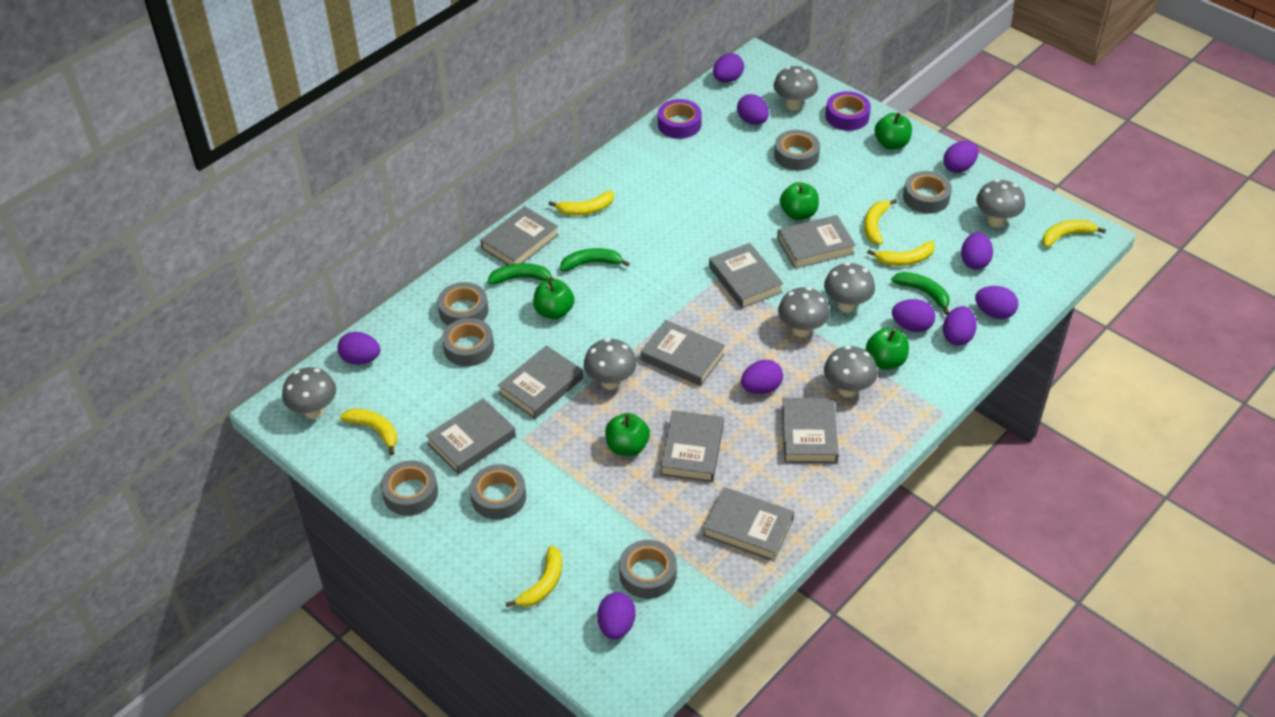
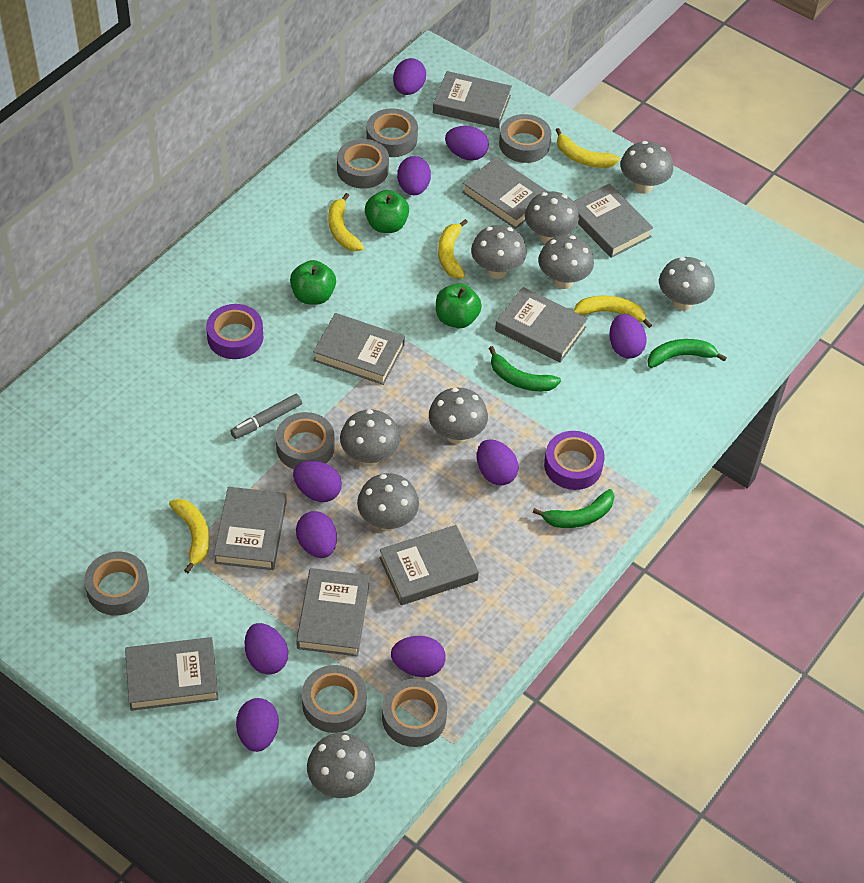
green apple: 5 -> 3
grey marker: 0 -> 1
grey mushroom: 7 -> 9
yellow banana: 6 -> 5

